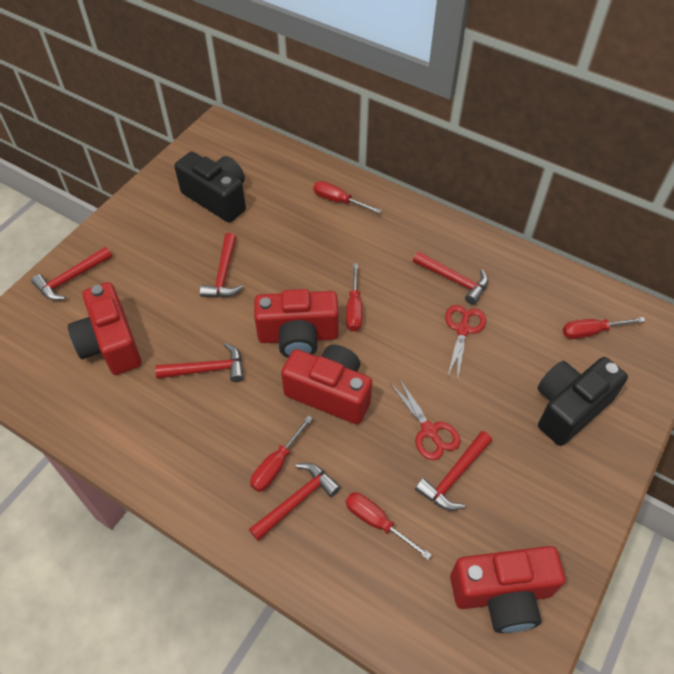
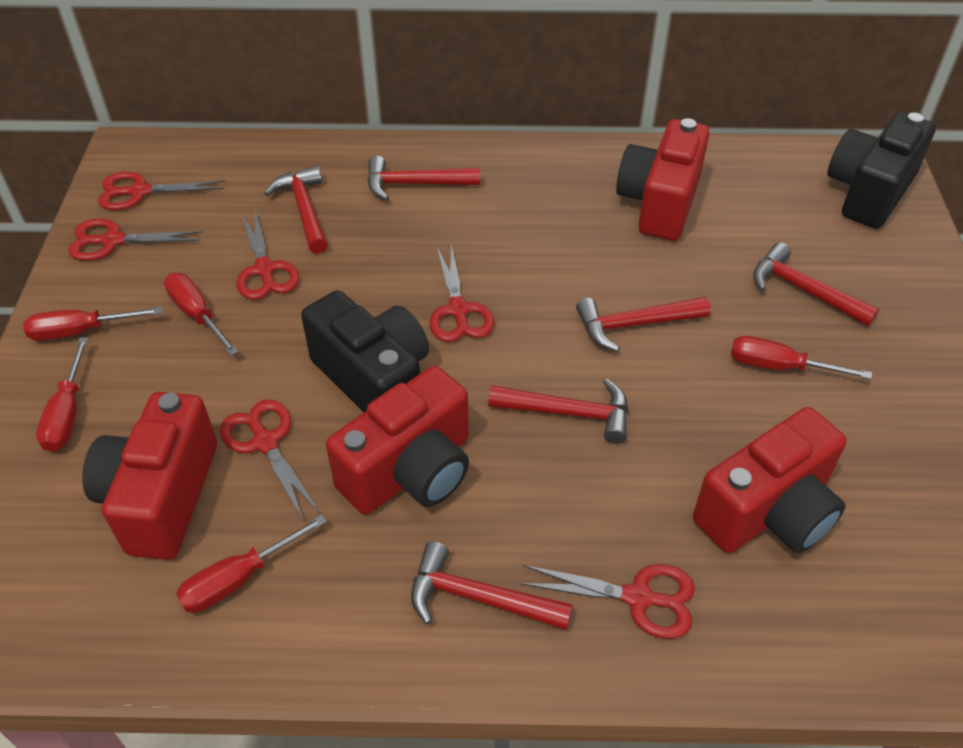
red scissors: 2 -> 6

